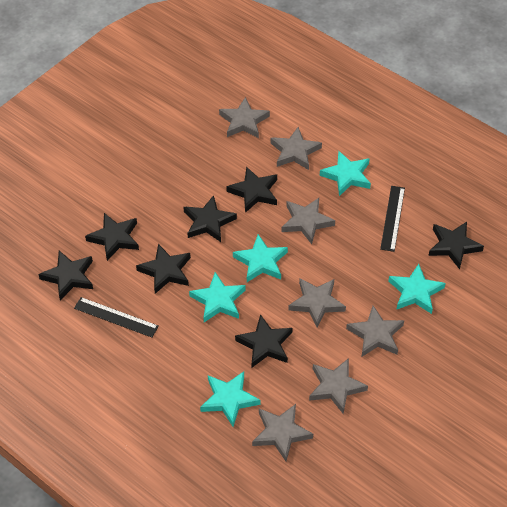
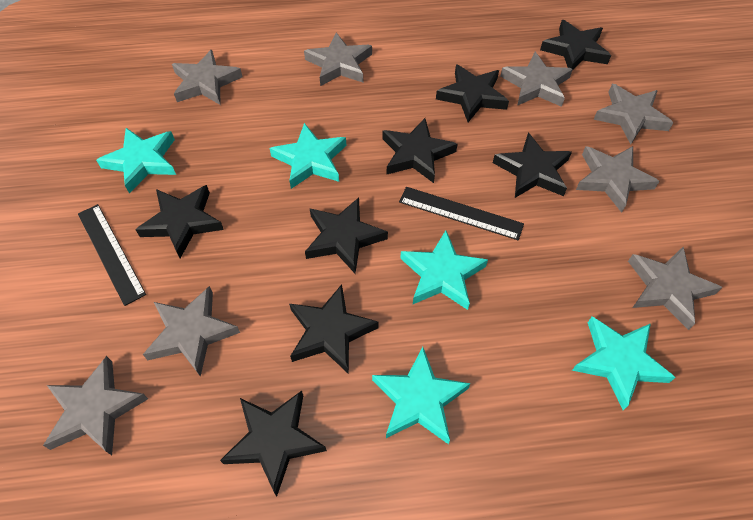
black star: 7 -> 8
grey star: 7 -> 8

